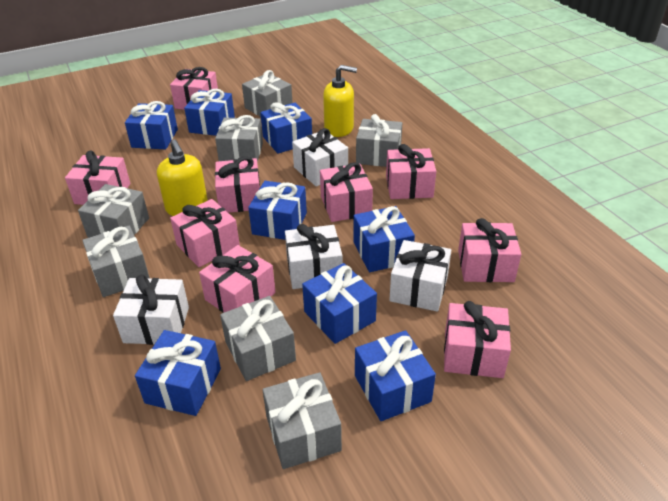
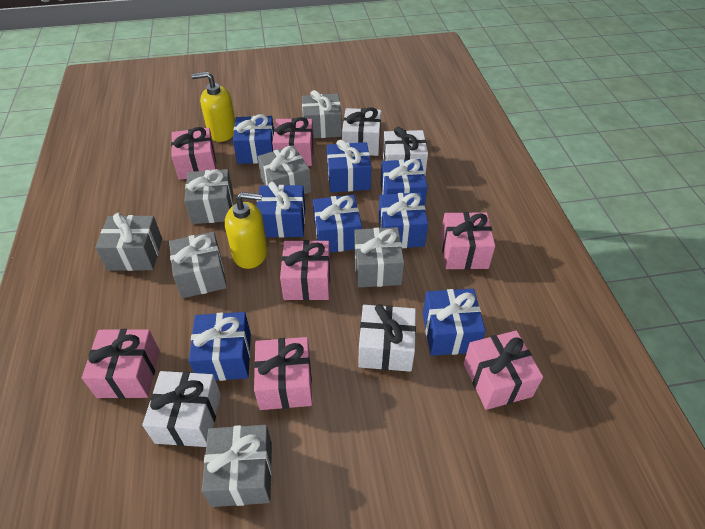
pink gift: 9 -> 7

